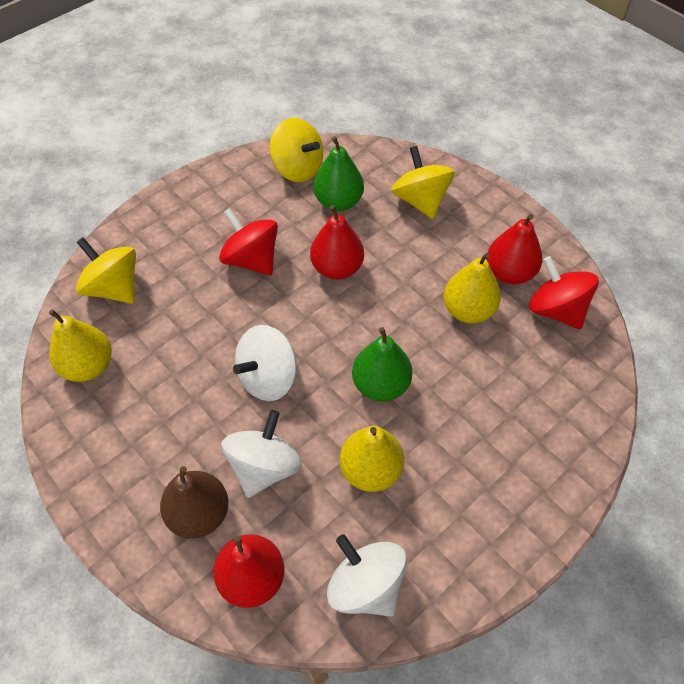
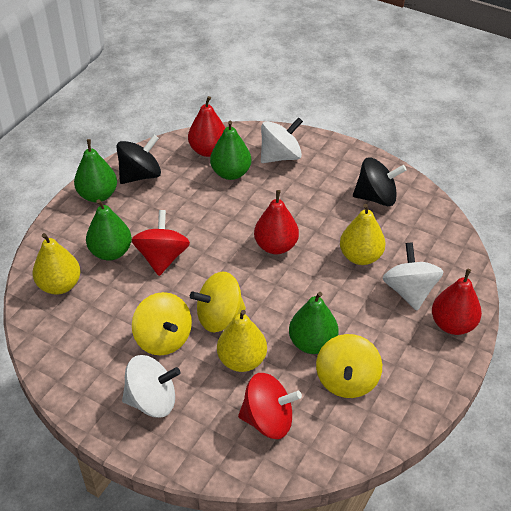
black spinning top: 0 -> 2
brown pear: 1 -> 0
green pear: 2 -> 4

